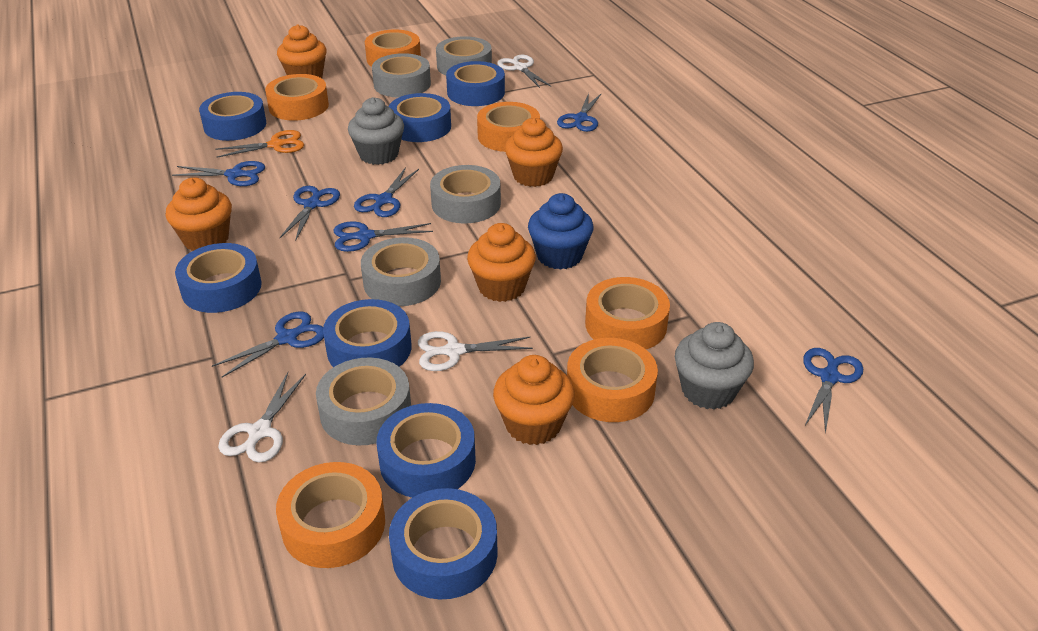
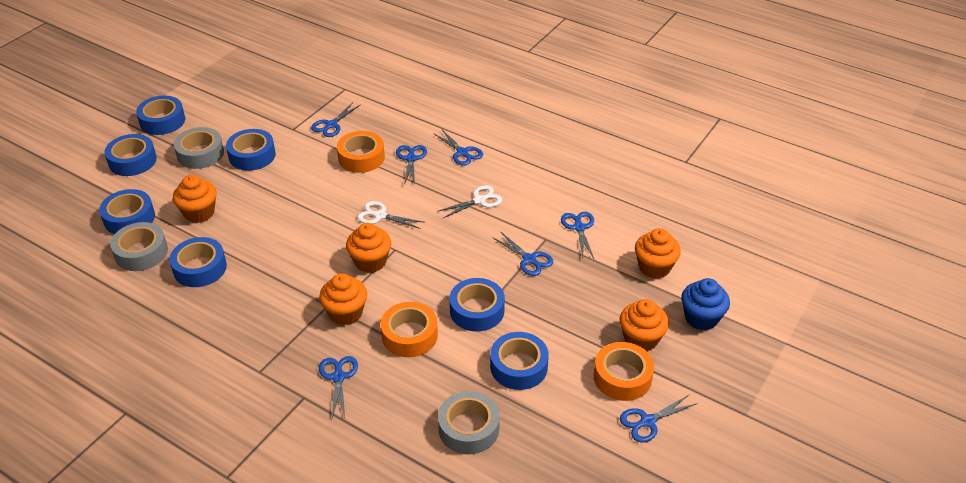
grey cupcake: 2 -> 0
grey tape: 5 -> 3
orange scissors: 1 -> 0
orange tape: 6 -> 3
white scissors: 3 -> 2

